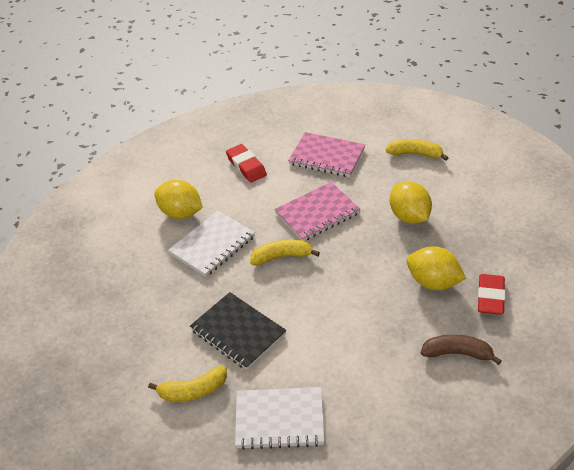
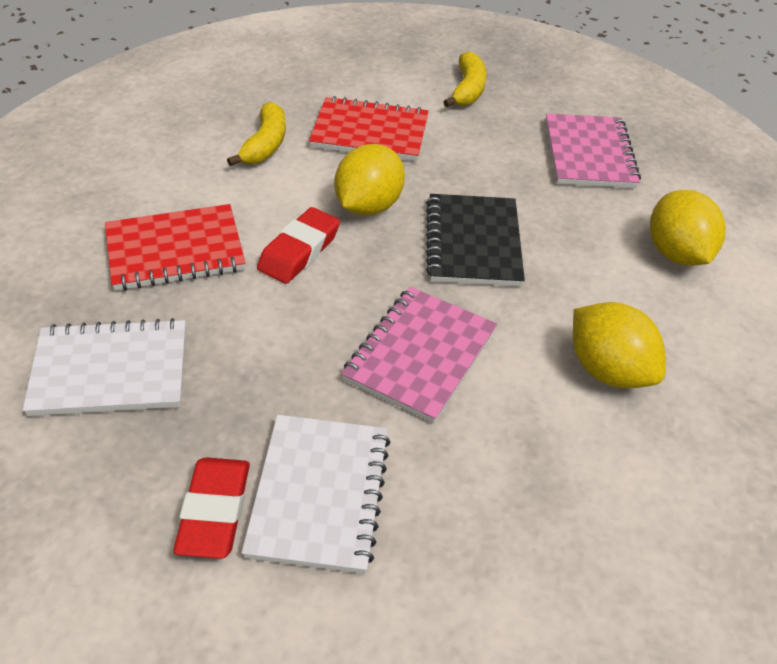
brown banana: 1 -> 0
red notebook: 0 -> 2
yellow banana: 3 -> 2

